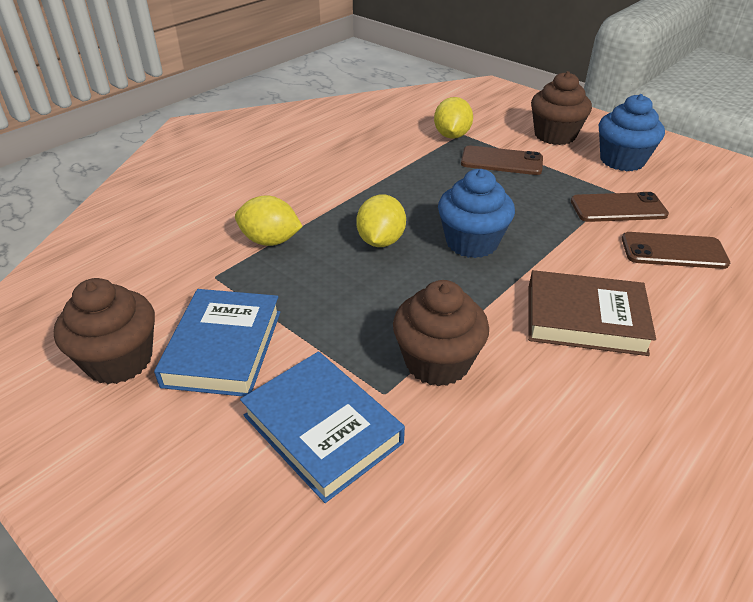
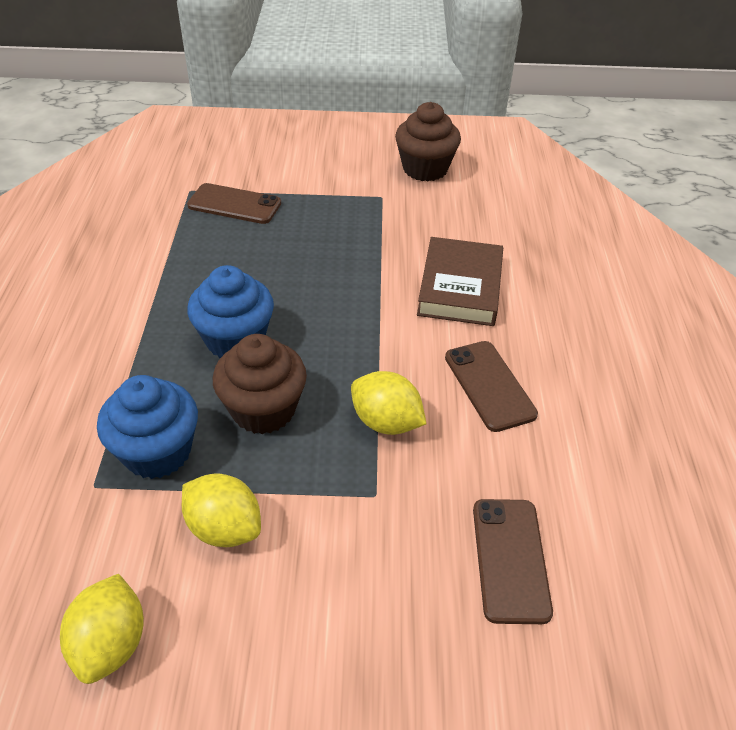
blue book: 2 -> 0
brown cupcake: 3 -> 2

